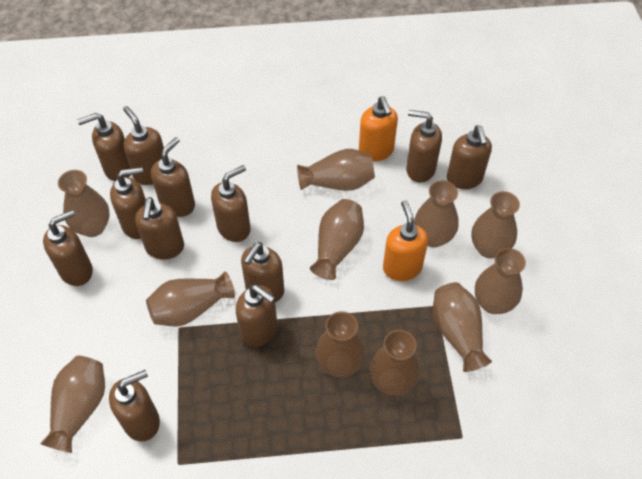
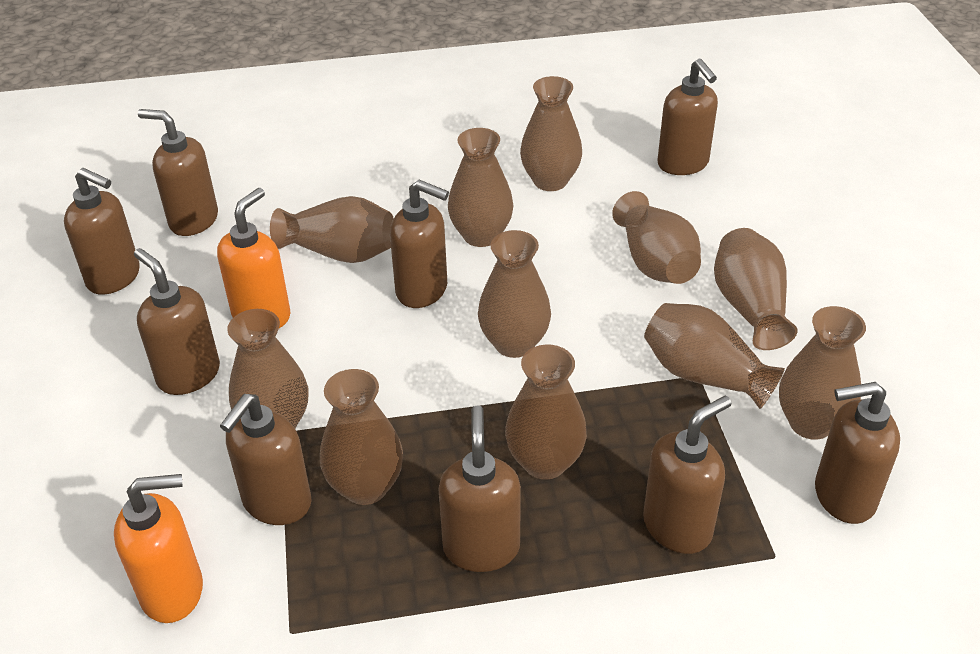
brown soap dispenser: 12 -> 9

